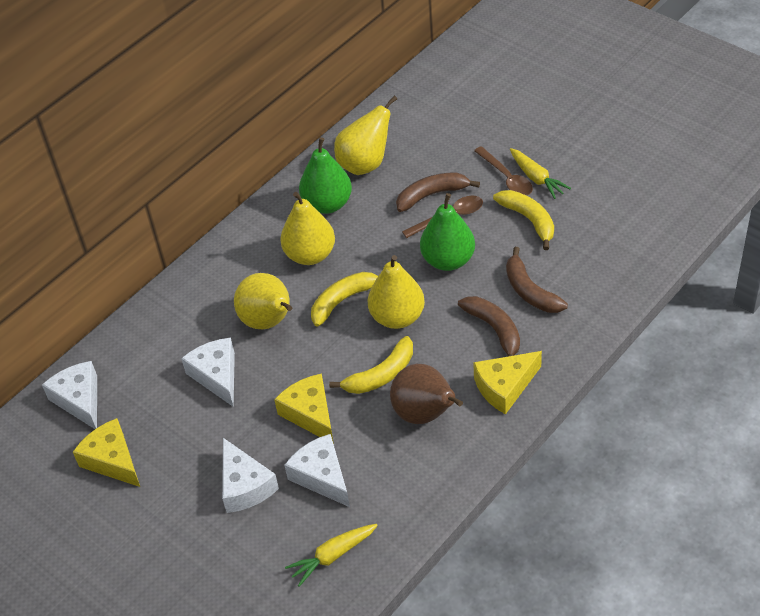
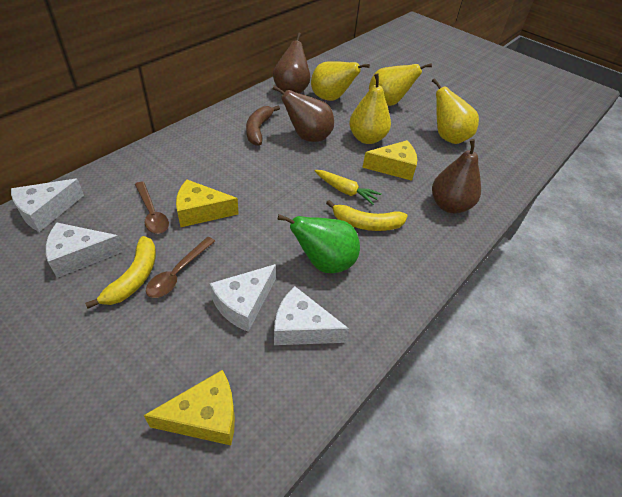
brown banana: 3 -> 1
brown pear: 1 -> 3
green pear: 2 -> 1
yellow banana: 3 -> 2
yellow carrot: 2 -> 1

